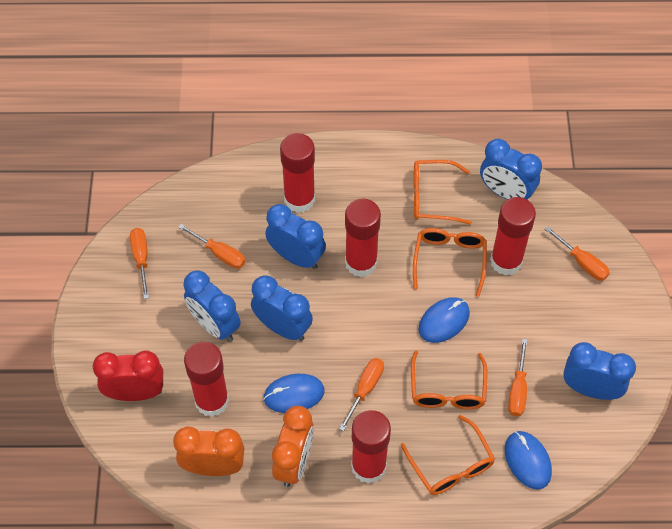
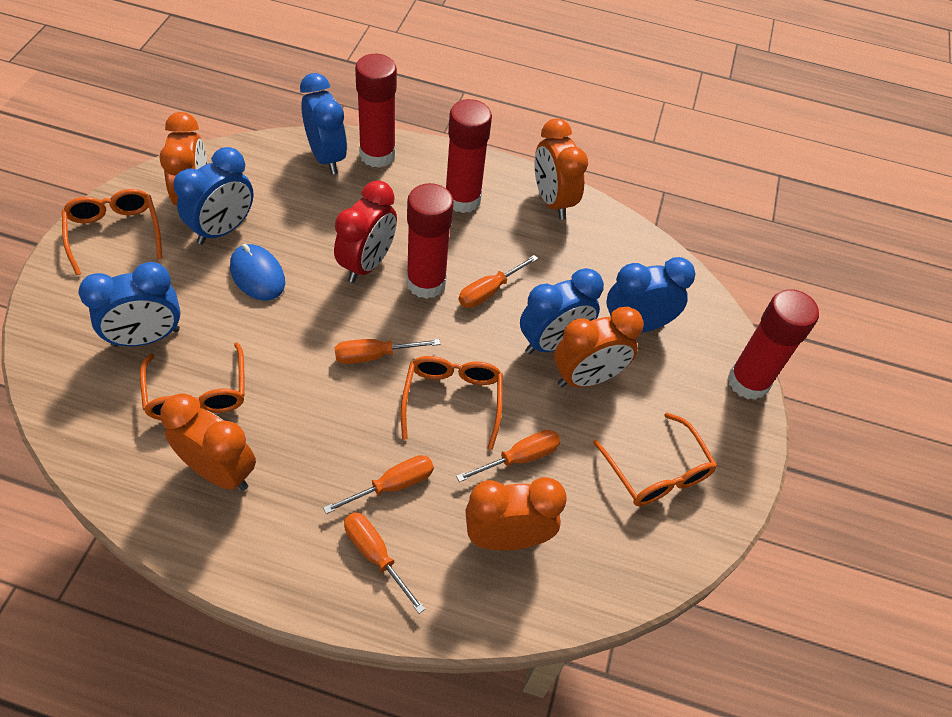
blue mouse: 3 -> 1
orange clock: 2 -> 5
red glue stick: 5 -> 4

